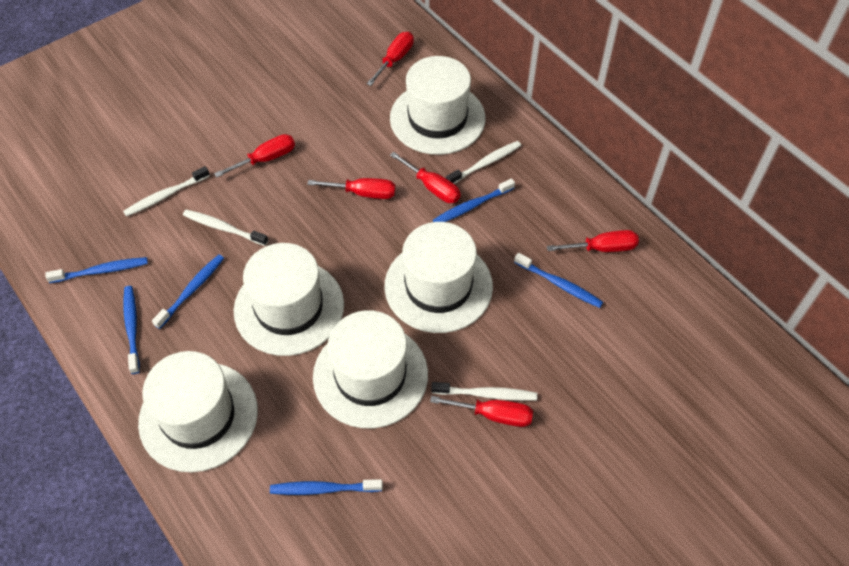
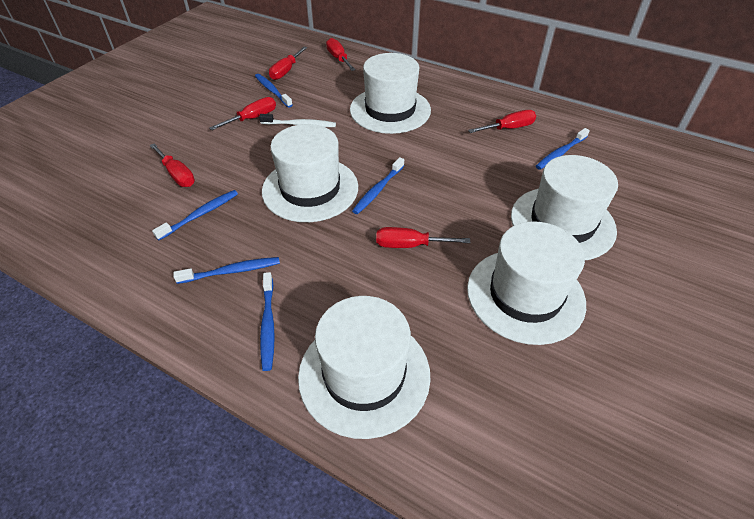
white toothbrush: 4 -> 1

